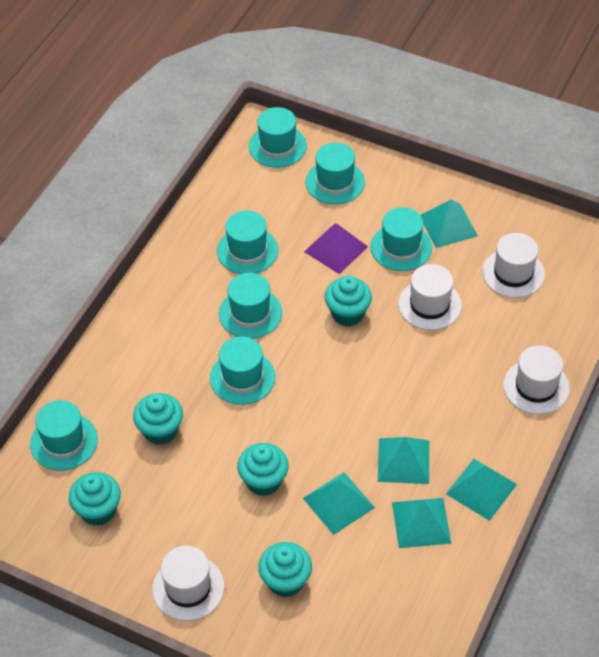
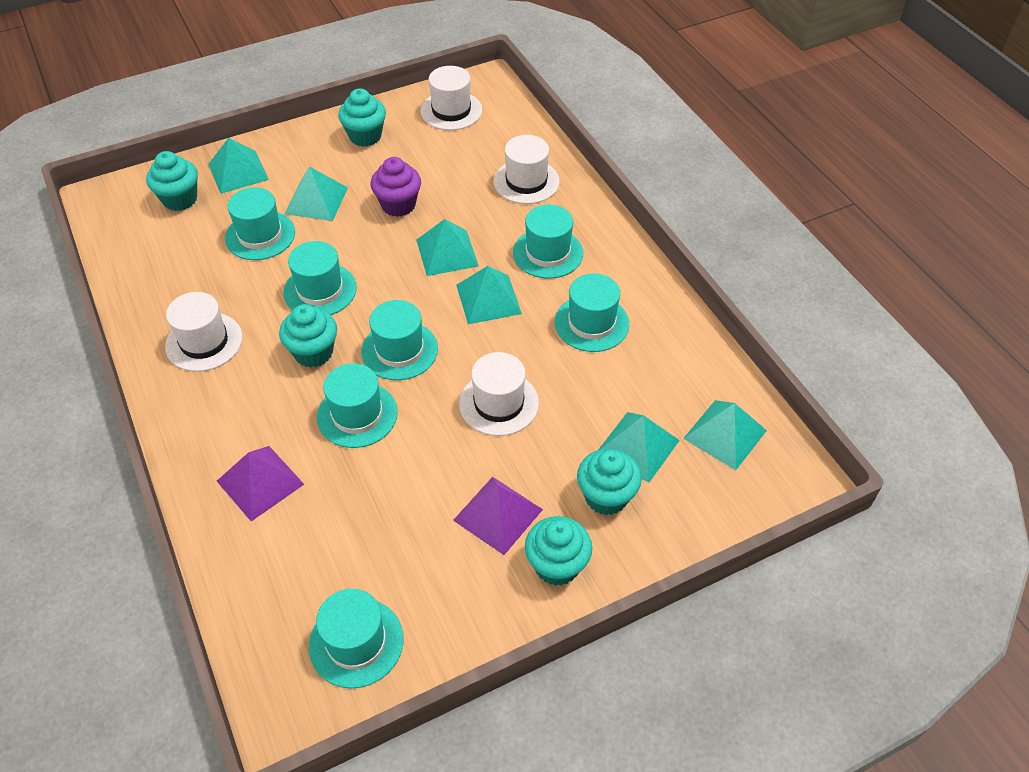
purple cupcake: 0 -> 1
purple pyramid: 1 -> 2
turquoise pyramid: 5 -> 6

